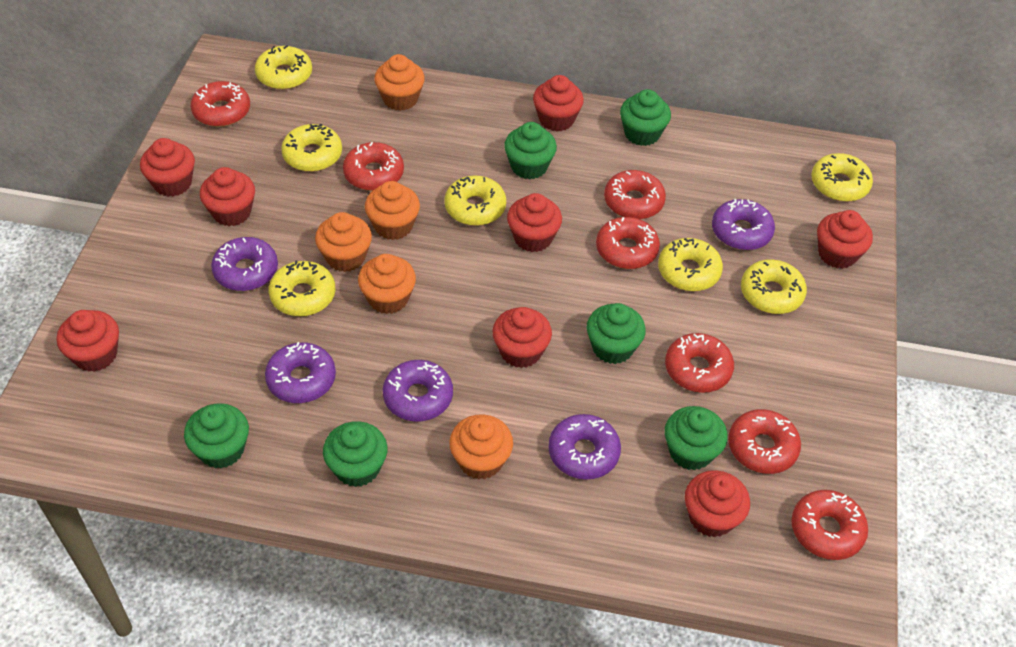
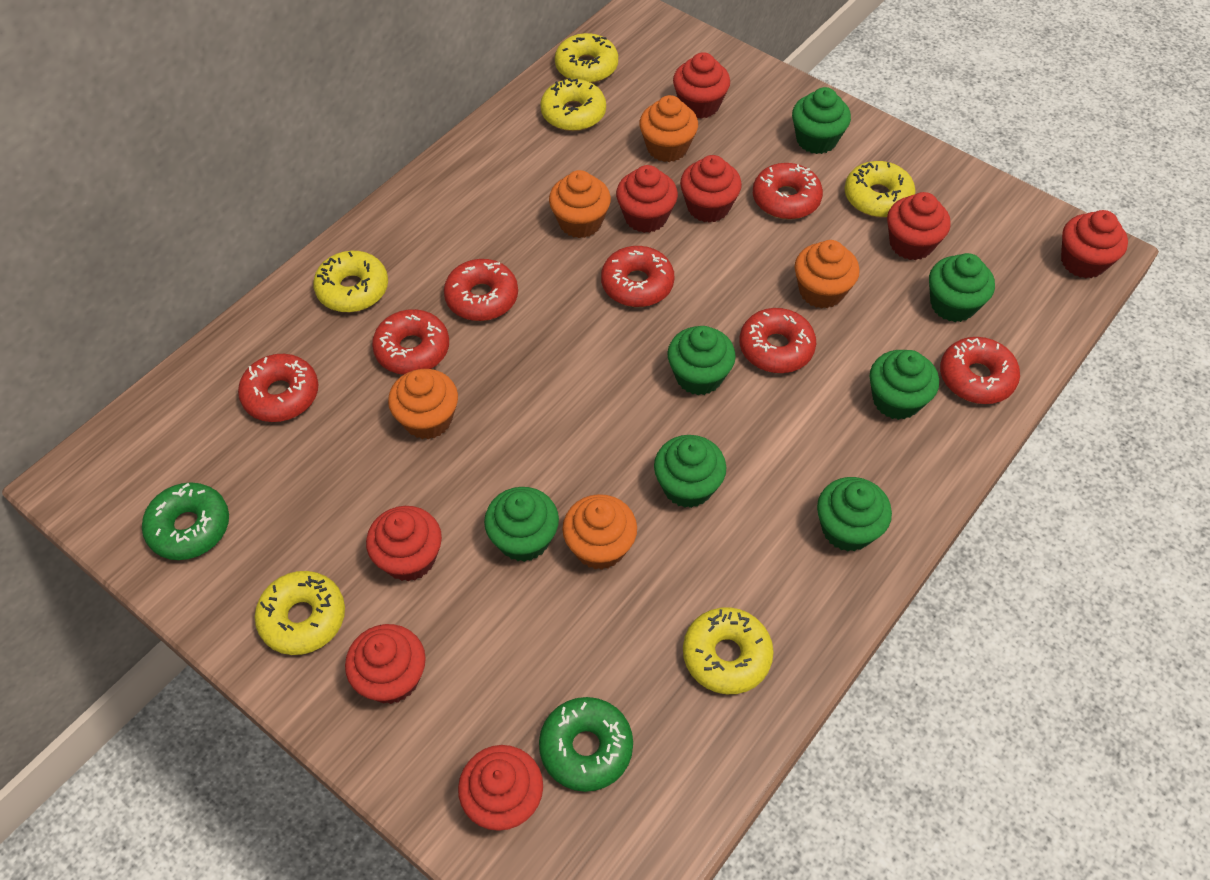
green cupcake: 6 -> 7
green donut: 0 -> 2
purple donut: 5 -> 0
yellow donut: 7 -> 6

